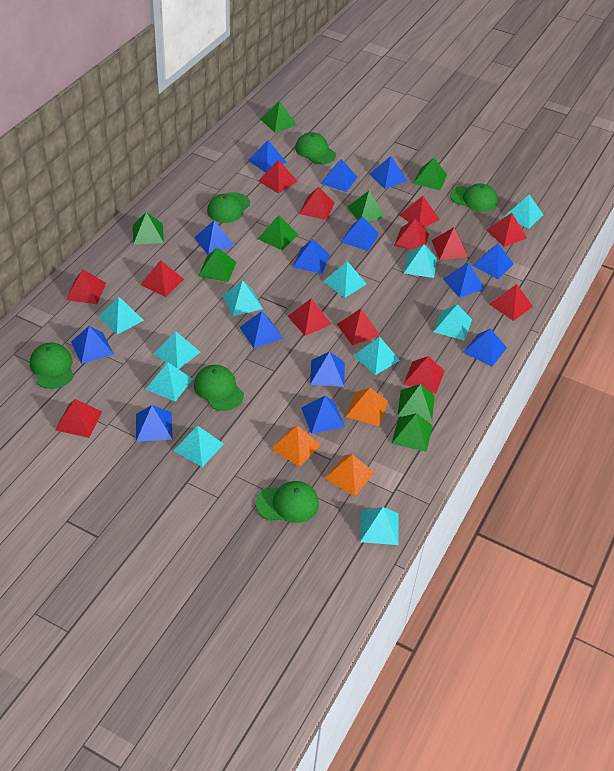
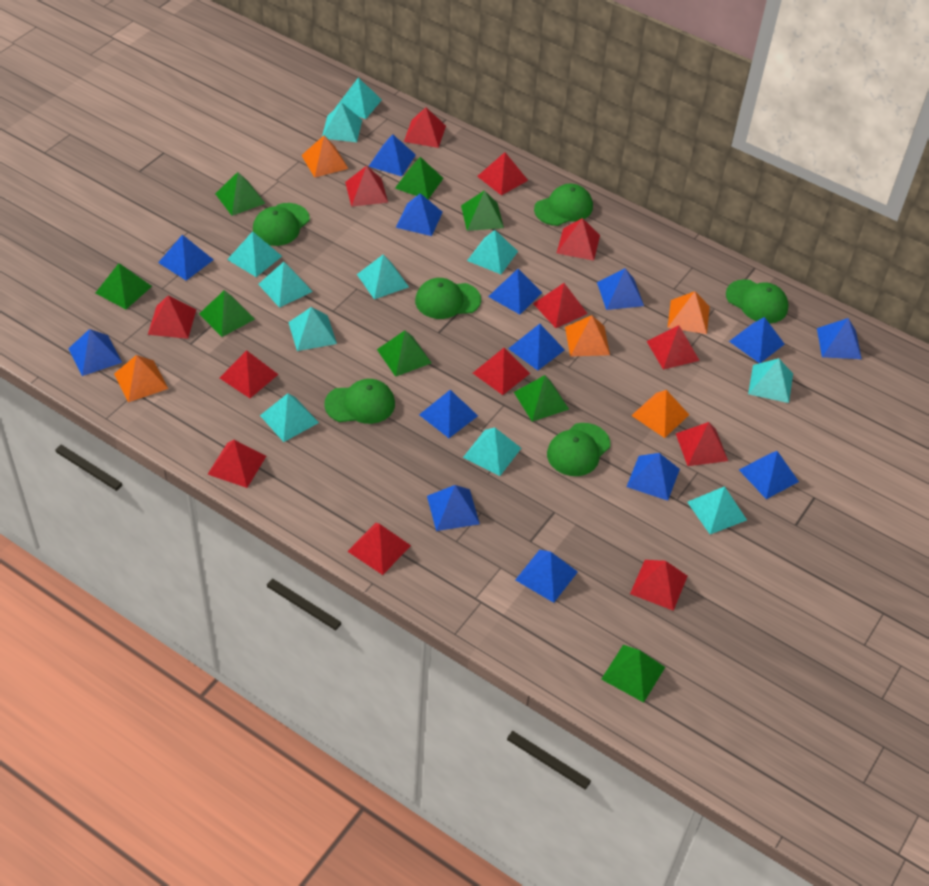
orange pyramid: 3 -> 5

